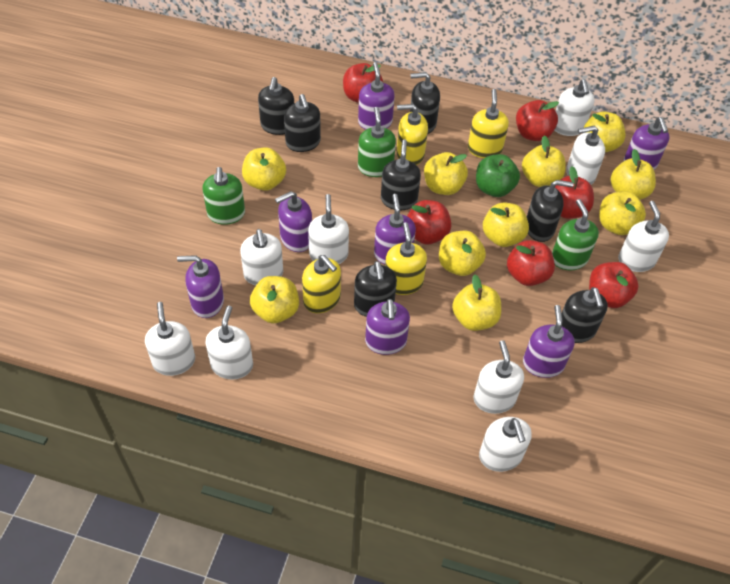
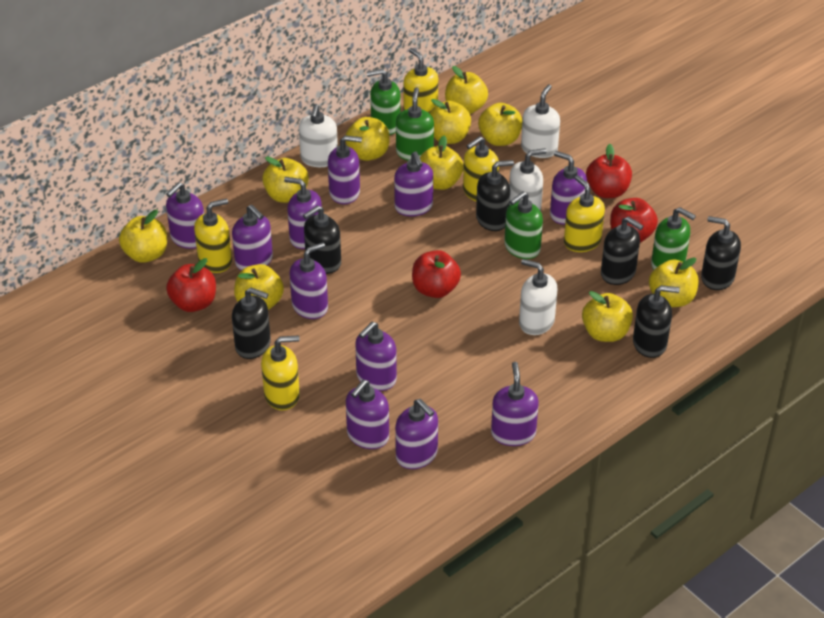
black soap dispenser: 7 -> 6
green apple: 1 -> 0
green soap dispenser: 3 -> 4
purple soap dispenser: 7 -> 11
red apple: 6 -> 4
white soap dispenser: 9 -> 4
yellow soap dispenser: 4 -> 5

